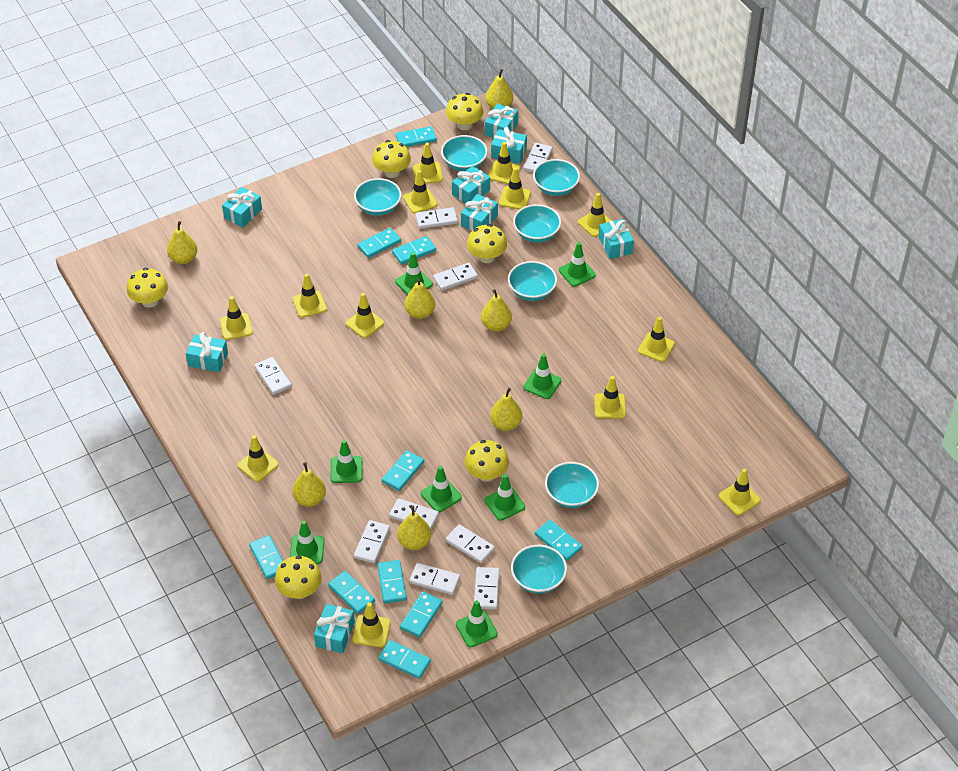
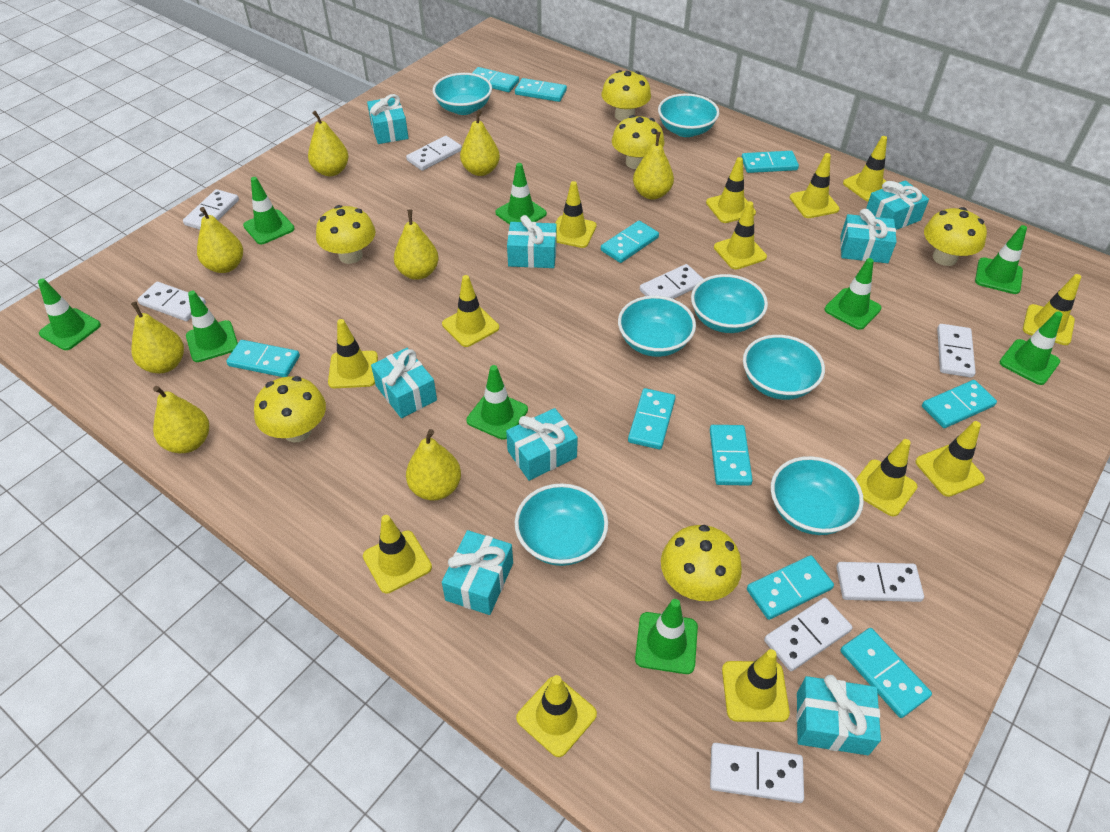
green traffic cone: 8 -> 9
white domino: 9 -> 8
yellow pear: 7 -> 8

